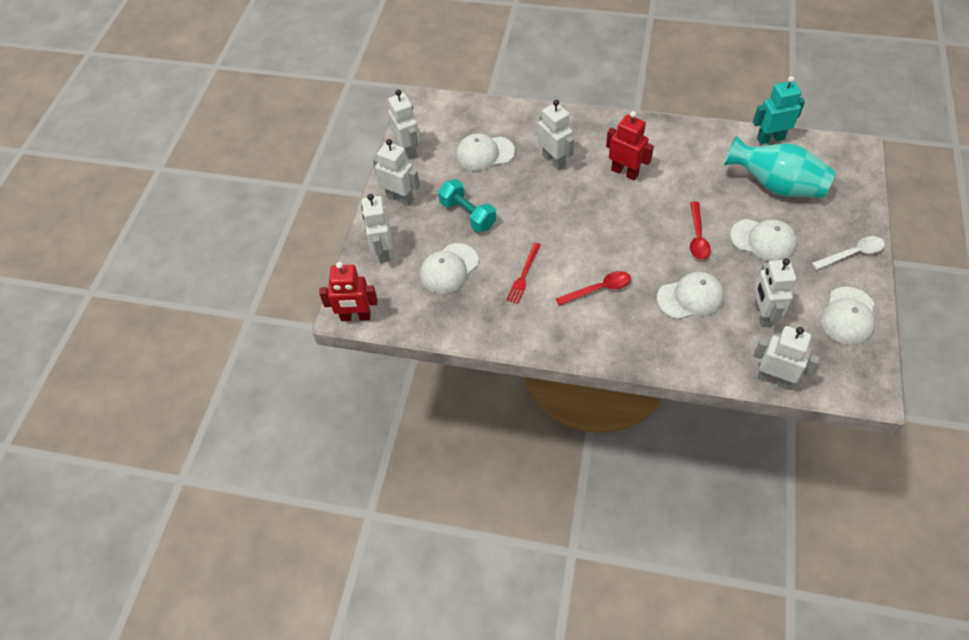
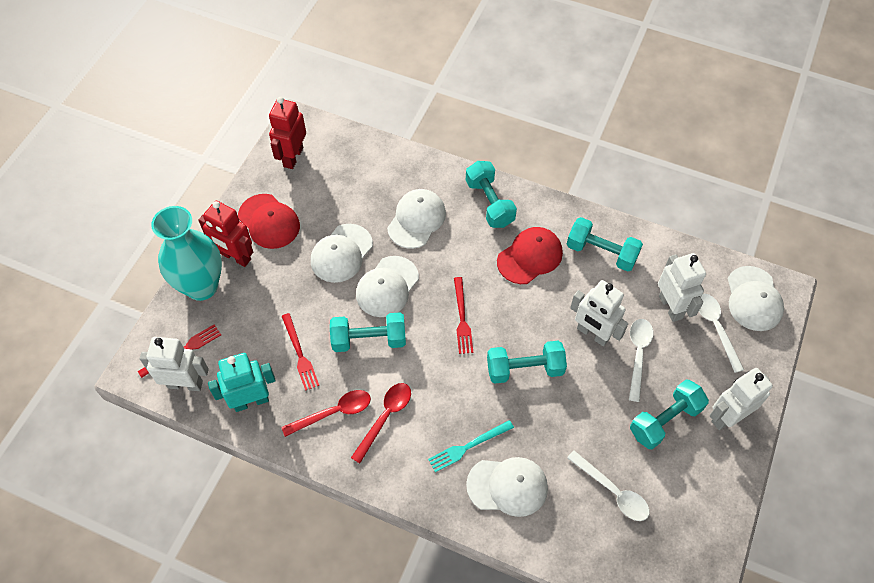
red cap: 0 -> 2
red fork: 1 -> 3
turquoise dumbbell: 1 -> 5
turquoise fork: 0 -> 1
white robot: 6 -> 4
white spoon: 1 -> 3

